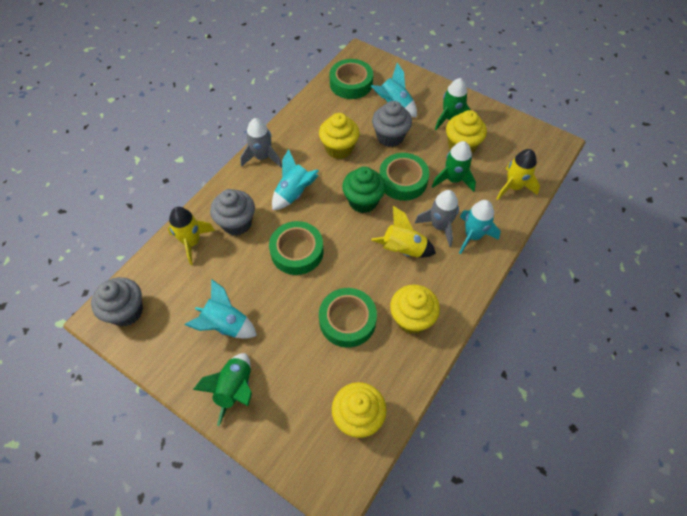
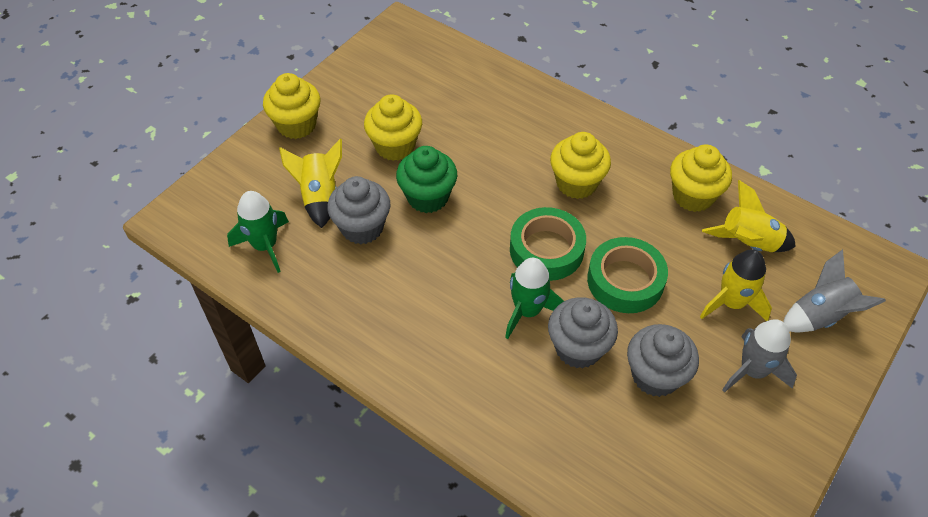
green rocket: 3 -> 2
green tape: 4 -> 2
turquoise rocket: 4 -> 0

